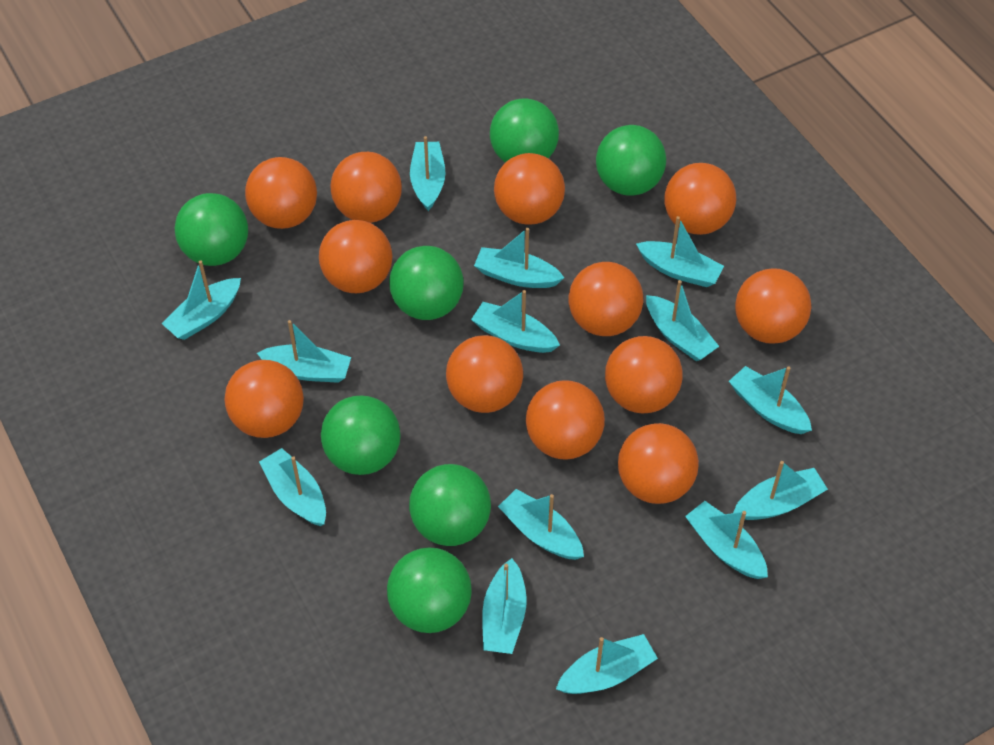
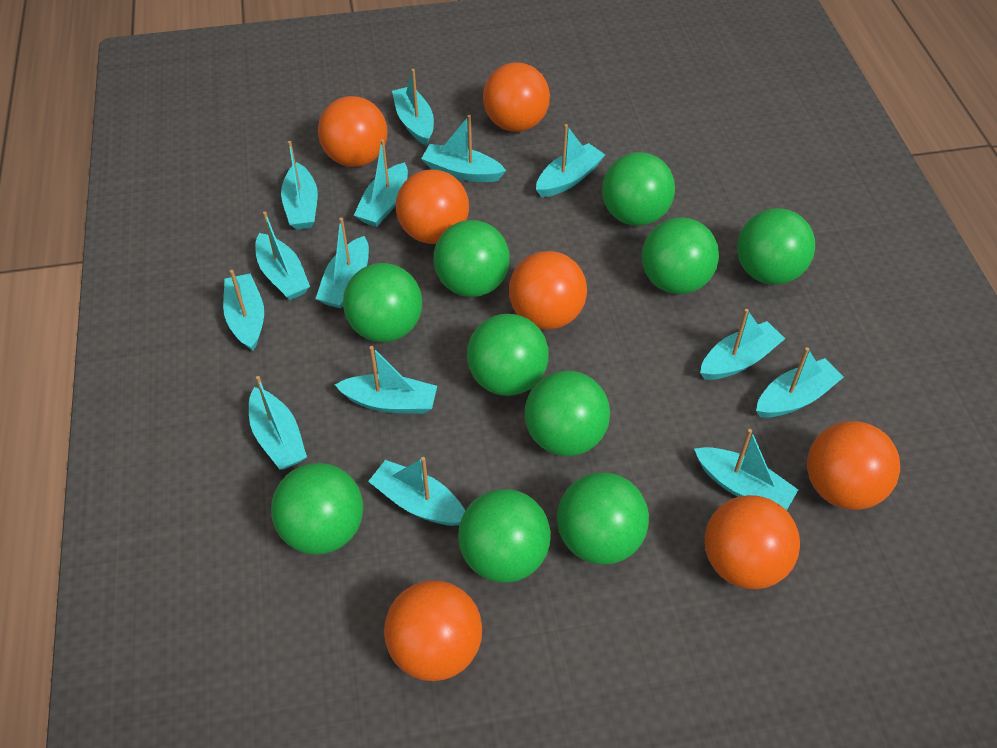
green ball: 7 -> 10
orange ball: 12 -> 7

